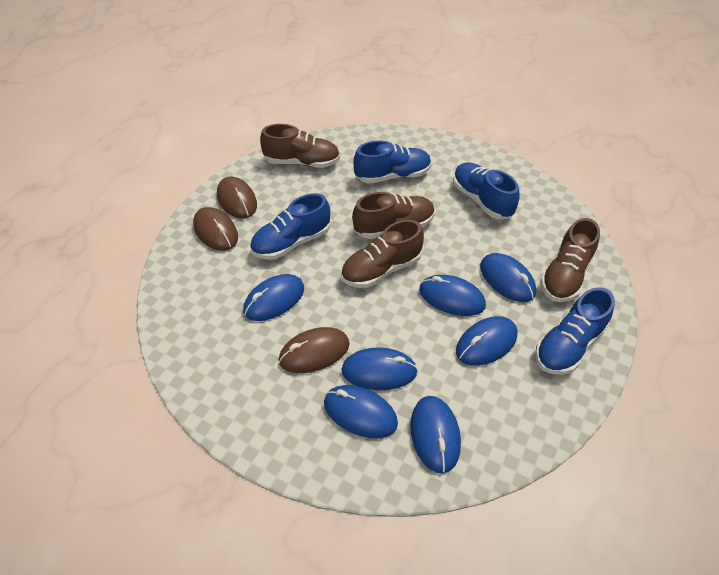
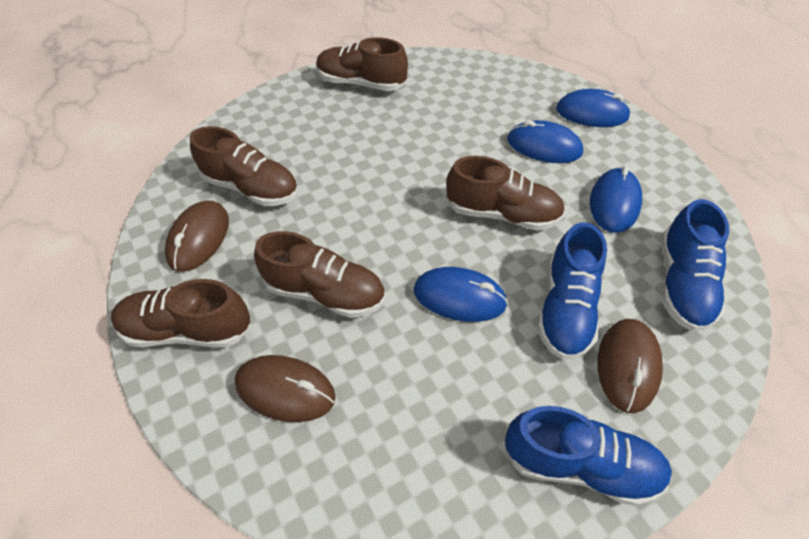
blue mouse: 7 -> 4
blue shoe: 4 -> 3
brown shoe: 4 -> 5

